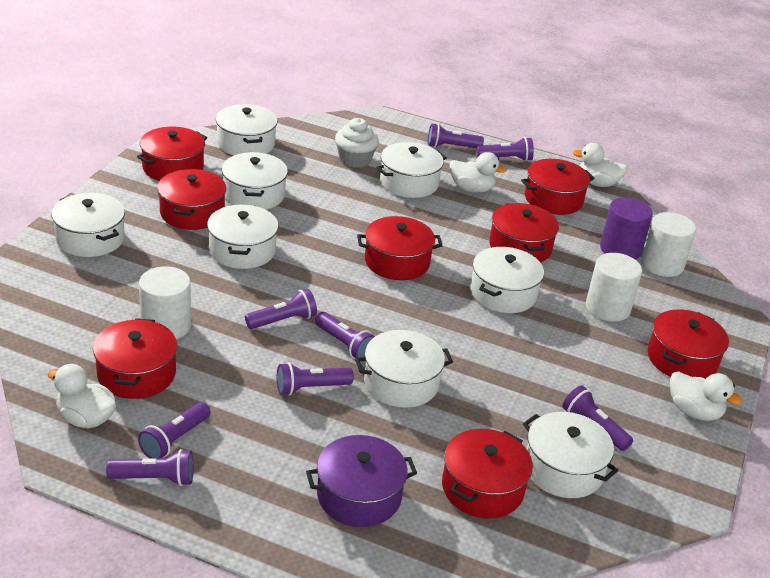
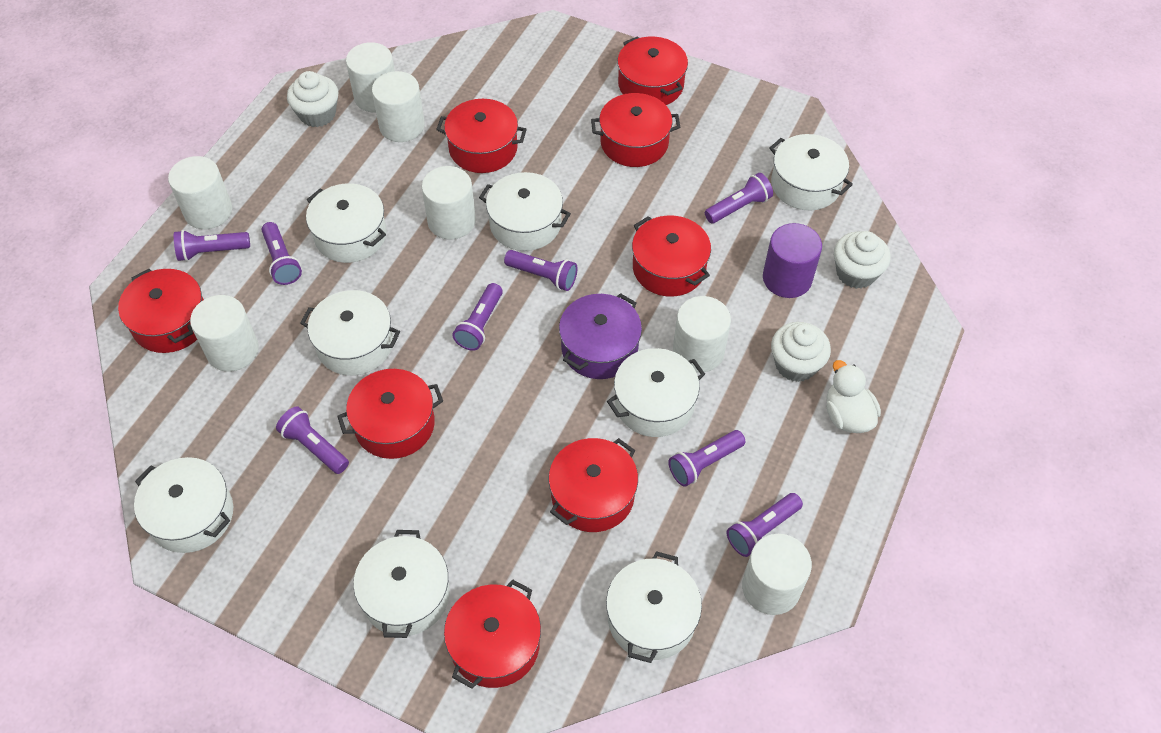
white cupcake: 1 -> 3
white cylinder: 3 -> 7
white duck: 4 -> 1

